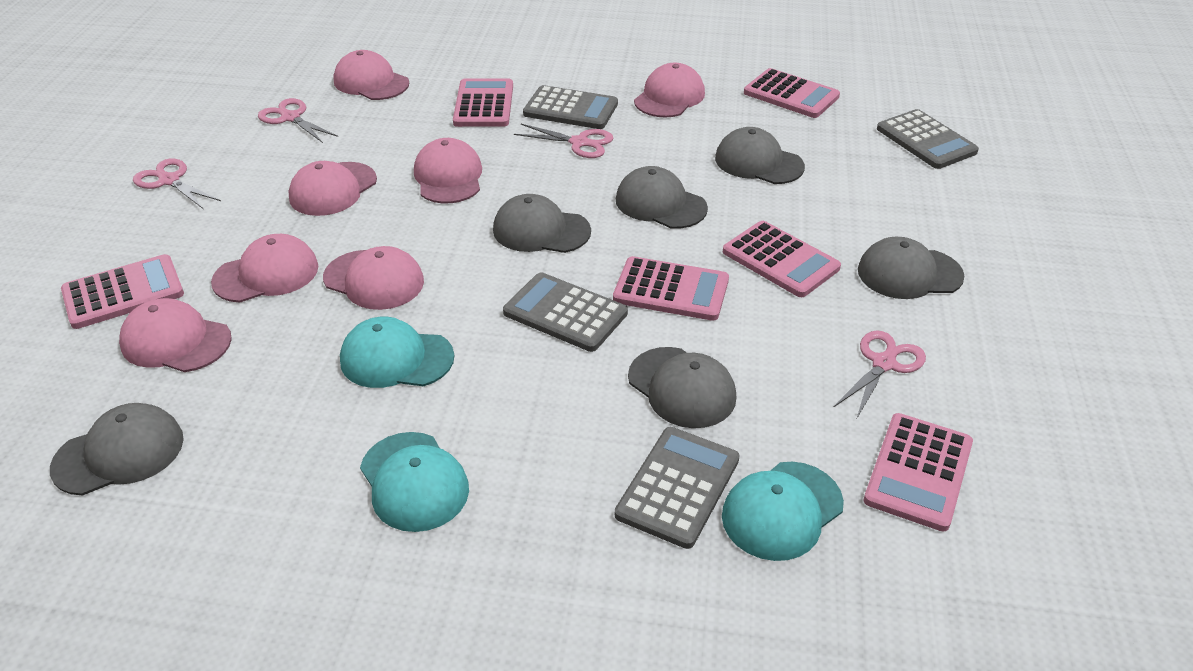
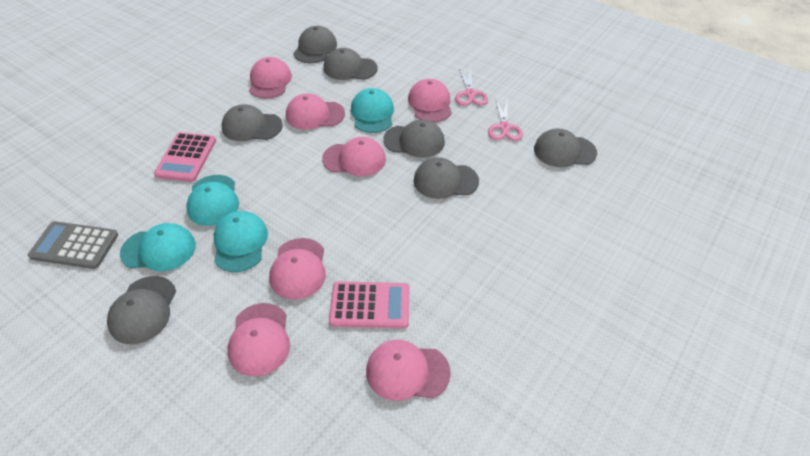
grey calculator: 4 -> 1
grey cap: 6 -> 7
pink calculator: 6 -> 2
pink scissors: 4 -> 2
turquoise cap: 3 -> 4

